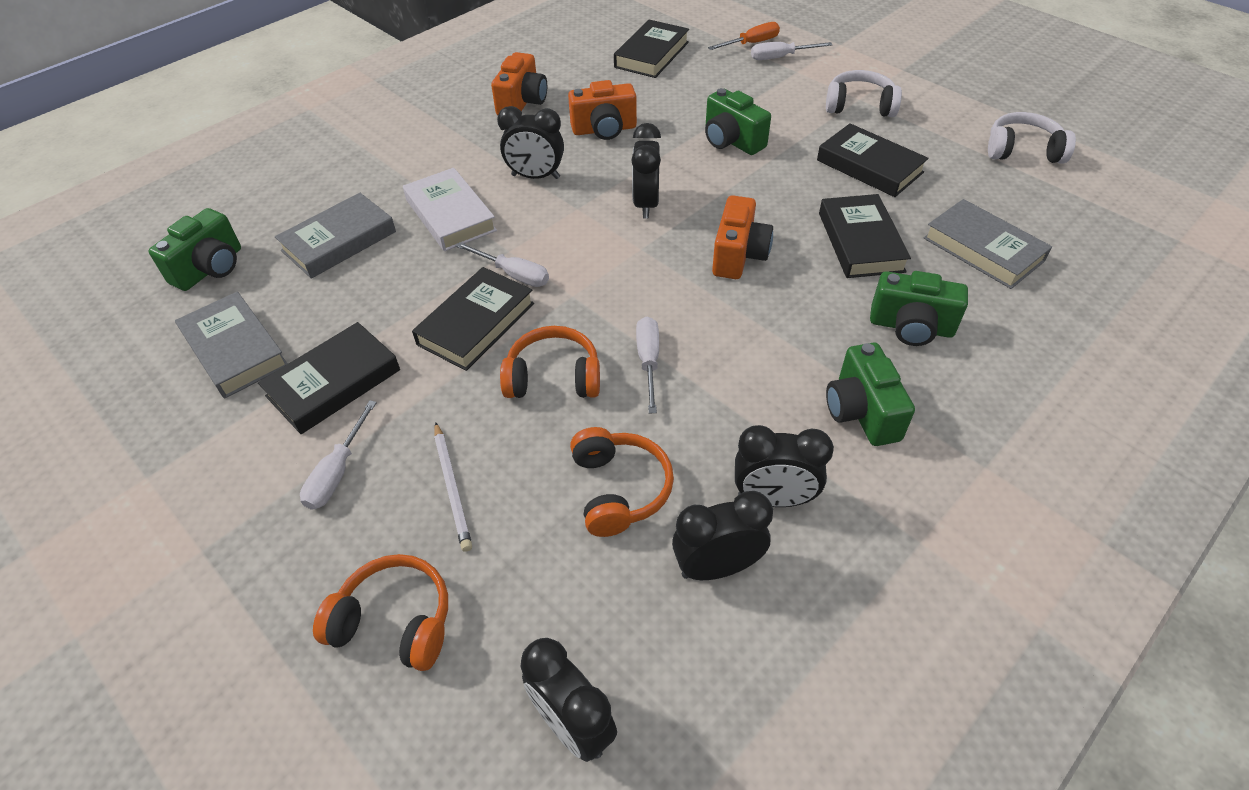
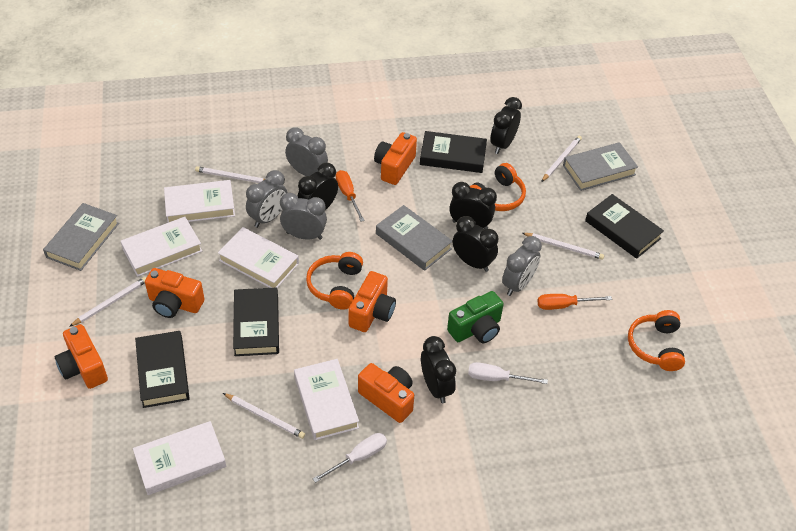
black book: 5 -> 4
green camera: 4 -> 1
grey clock: 0 -> 4
orange camera: 3 -> 5
orange screwdriver: 1 -> 2
white book: 1 -> 5
white headphones: 2 -> 0
white pencil: 1 -> 5
white screwdriver: 4 -> 2

